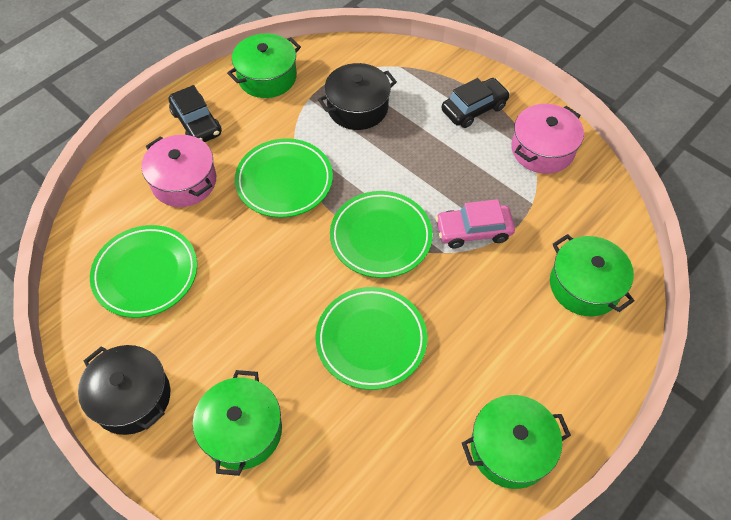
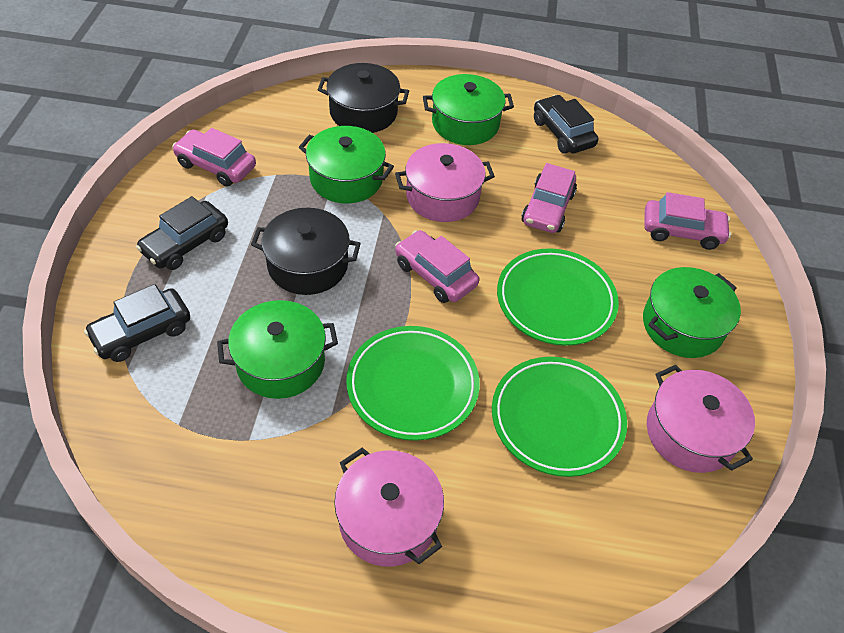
black car: 2 -> 3
green plate: 4 -> 3
pink car: 1 -> 4
pink pot: 2 -> 3

